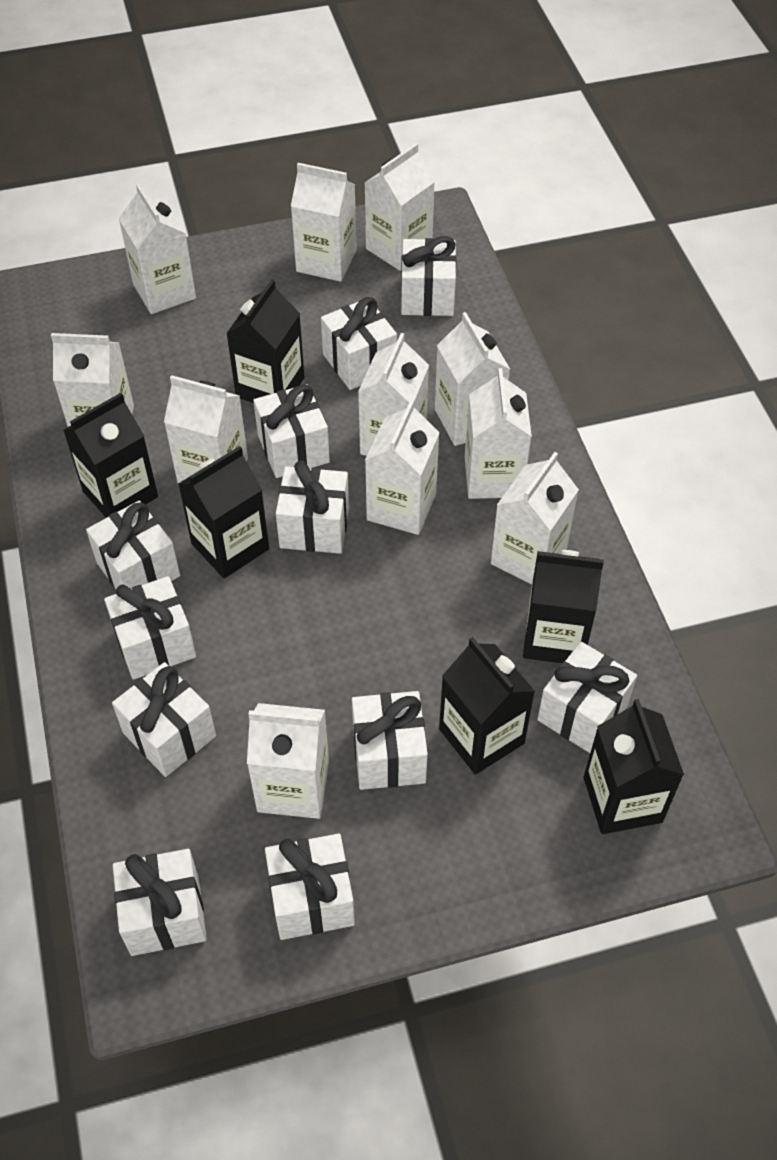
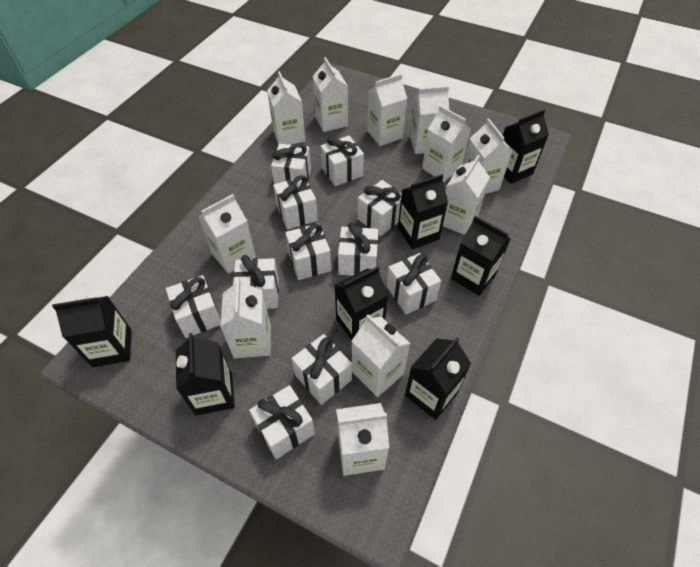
black carton: 6 -> 7

